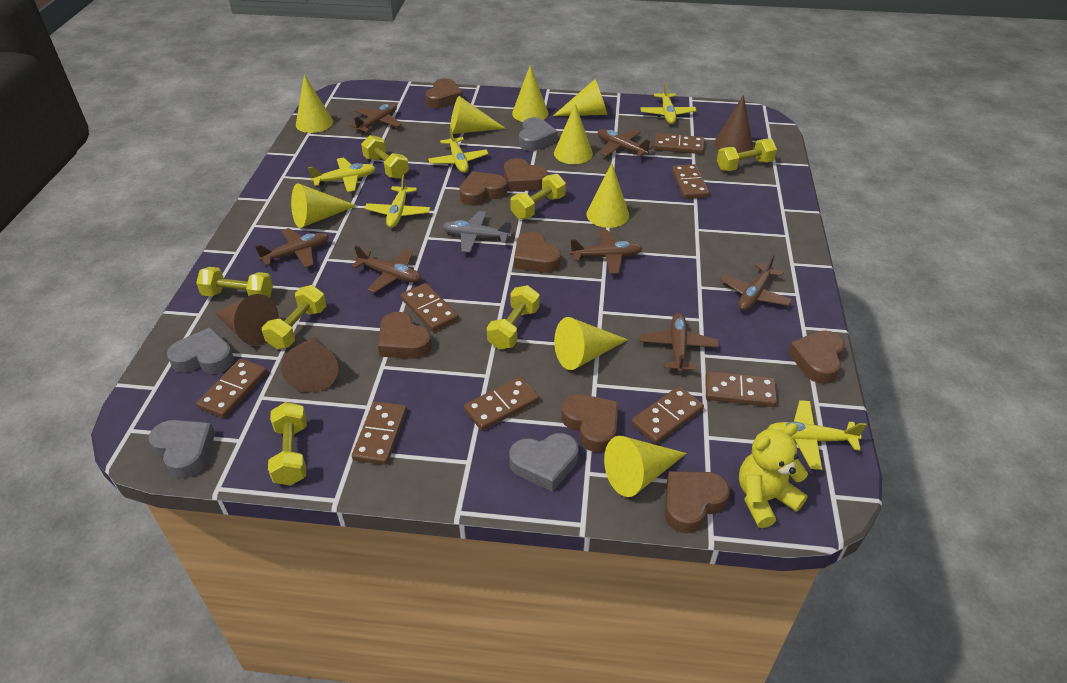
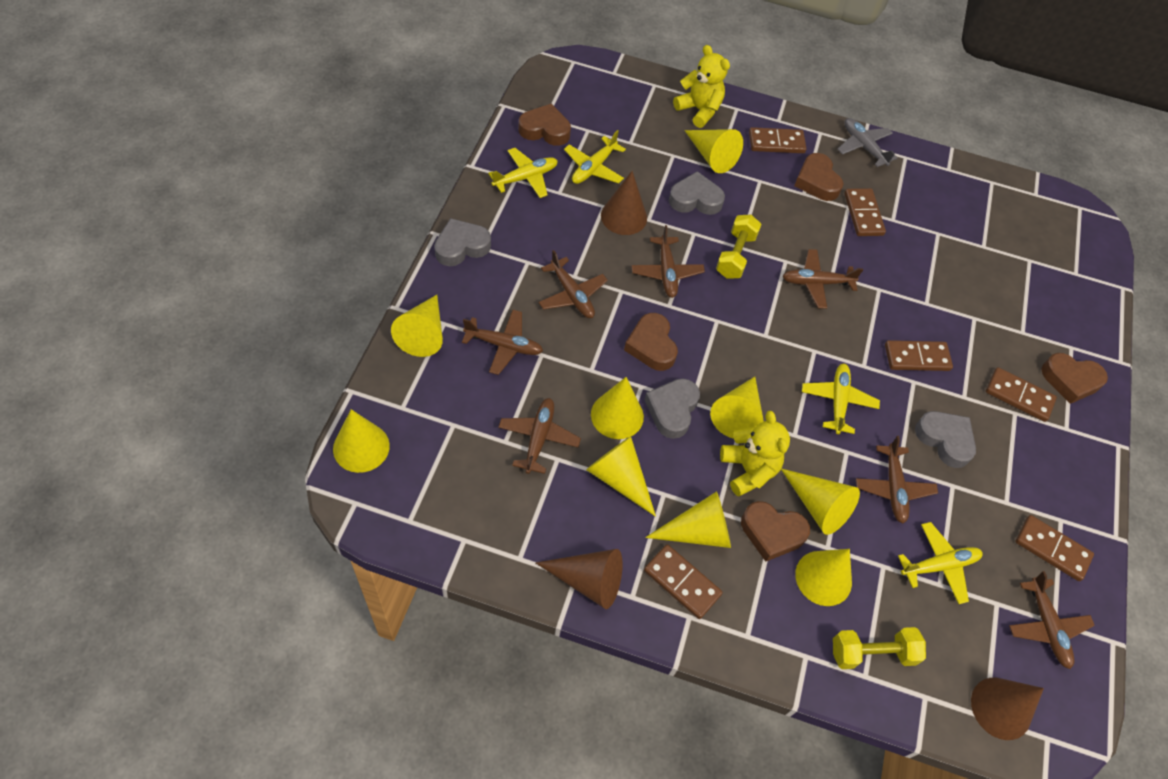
brown domino: 8 -> 6
brown heart: 8 -> 5
yellow dumbbell: 7 -> 2
yellow plane: 5 -> 4
yellow teddy bear: 1 -> 2

